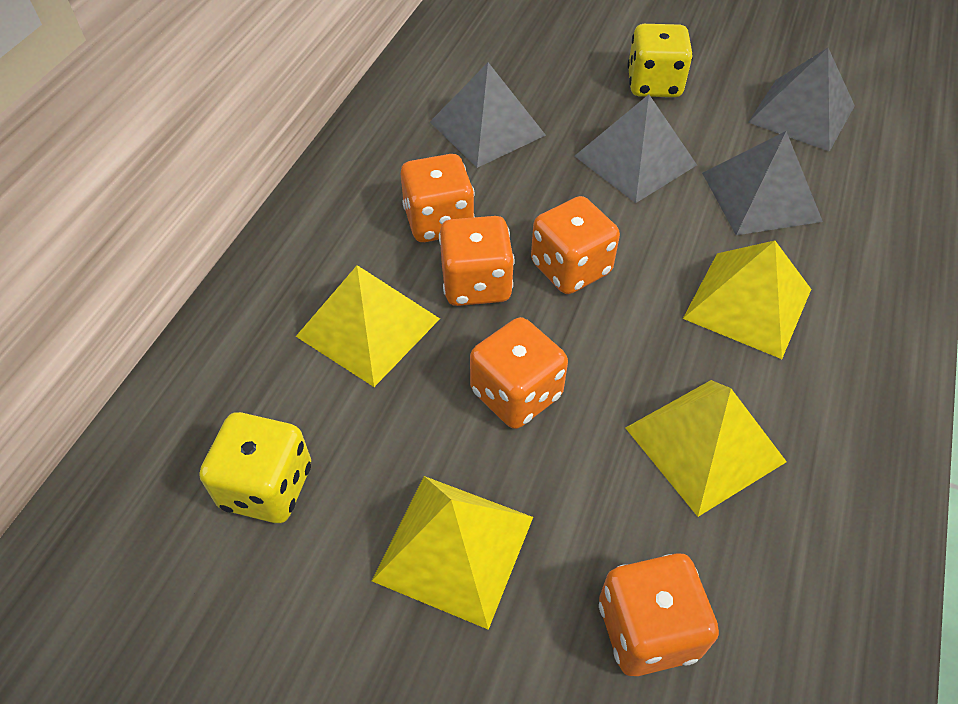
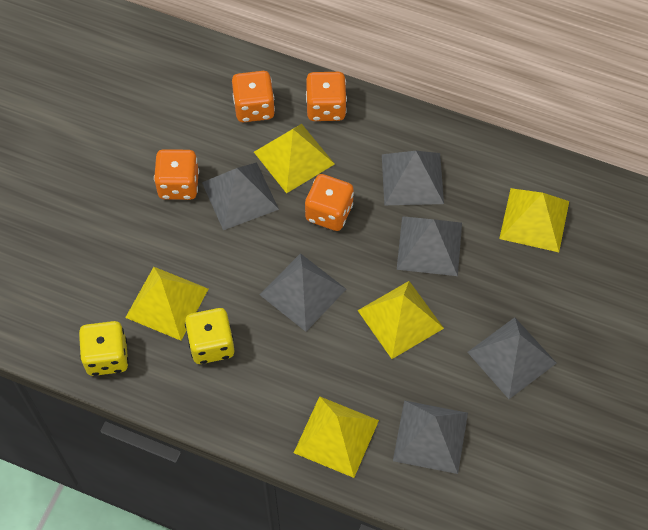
grey pyramid: 4 -> 6
orange dice: 5 -> 4
yellow pyramid: 4 -> 5

